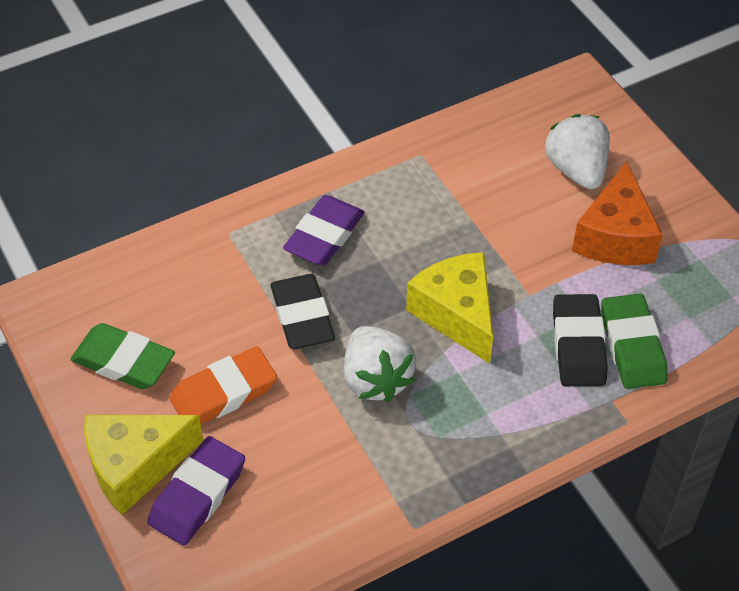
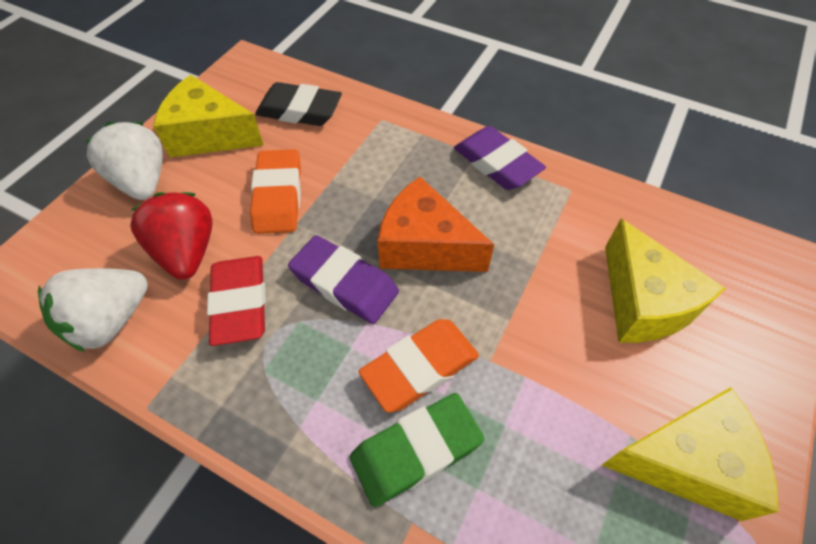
black eraser: 2 -> 1
green eraser: 2 -> 1
orange eraser: 1 -> 2
red eraser: 0 -> 1
red strawberry: 0 -> 1
yellow cheese: 2 -> 3

